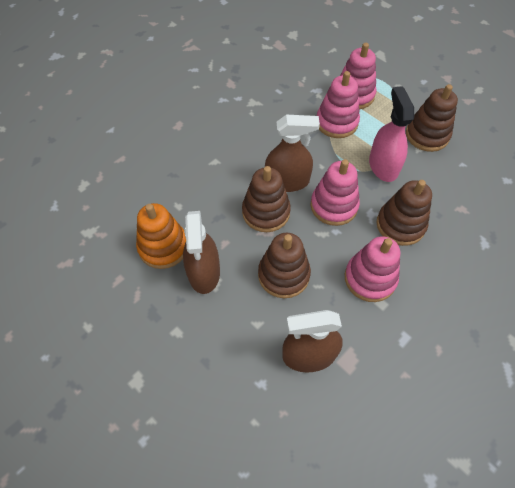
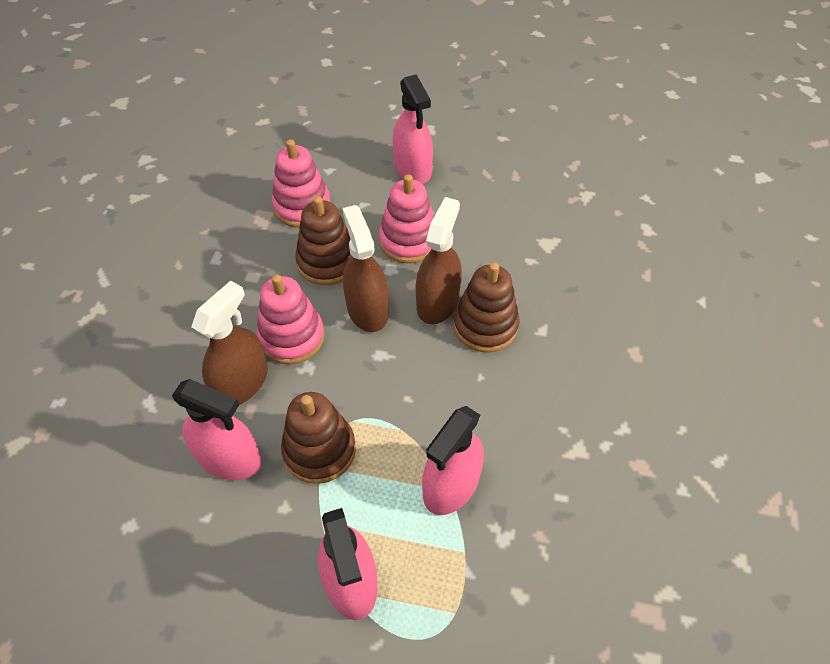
brown stacking toy: 4 -> 3
orange stacking toy: 1 -> 0
pink spray bottle: 1 -> 4
pink stacking toy: 4 -> 3

